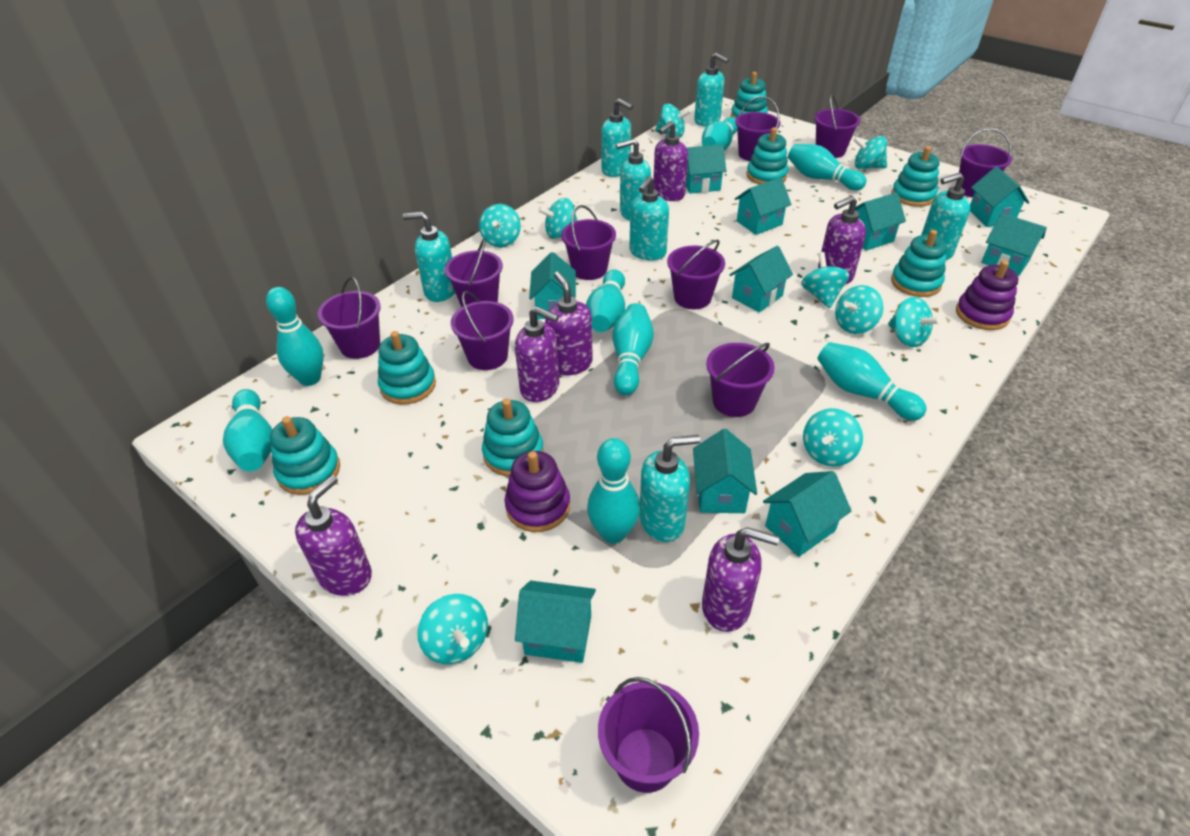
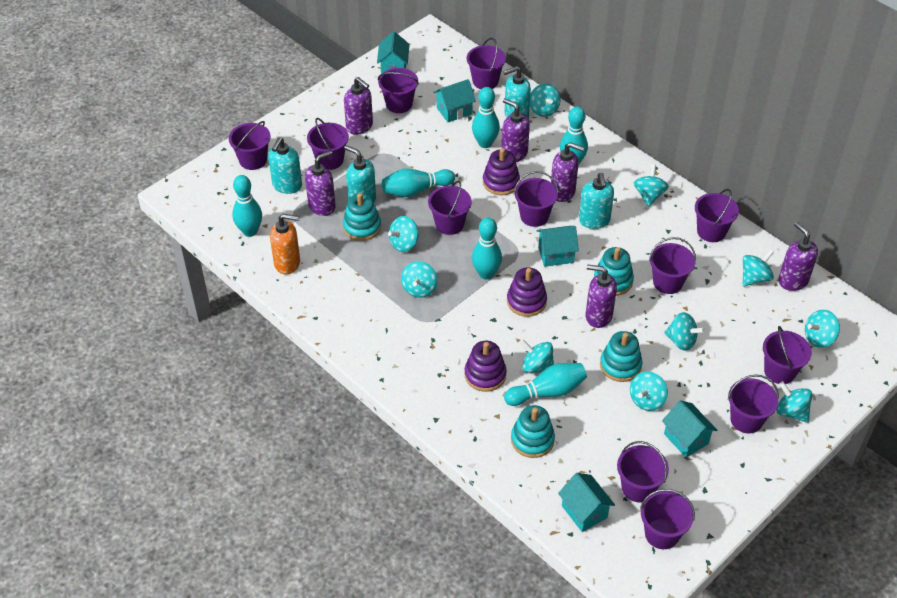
orange soap dispenser: 0 -> 1
purple bucket: 10 -> 12
purple stacking toy: 2 -> 3
turquoise bowling pin: 8 -> 6
turquoise house: 10 -> 5
turquoise soap dispenser: 7 -> 4
turquoise spinning top: 9 -> 10
turquoise stacking toy: 7 -> 4

